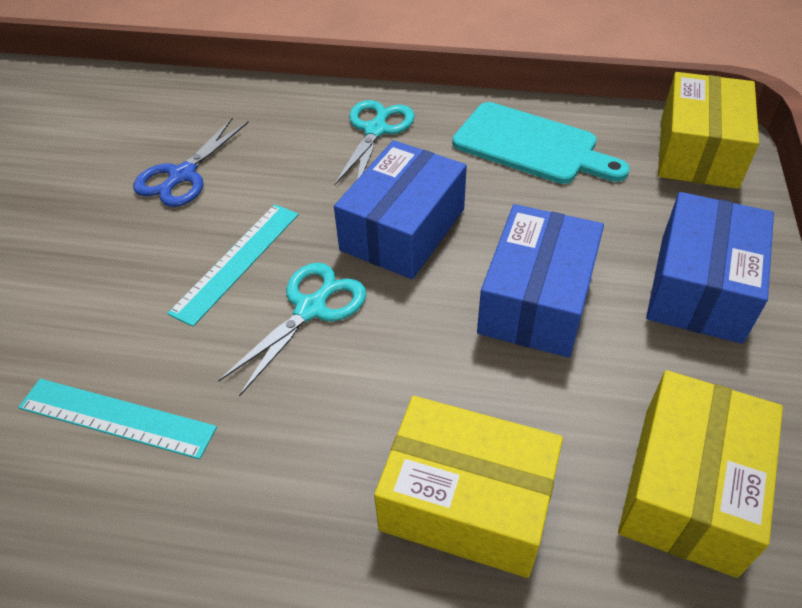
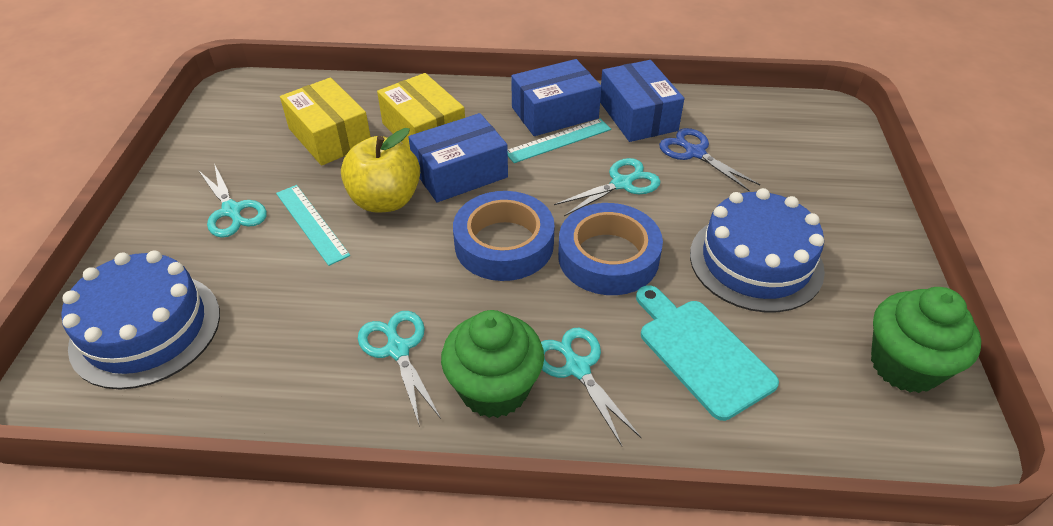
blue cake: 0 -> 2
blue tape: 0 -> 2
green cupcake: 0 -> 2
turquoise scissors: 2 -> 4
yellow apple: 0 -> 1
yellow box: 3 -> 2

